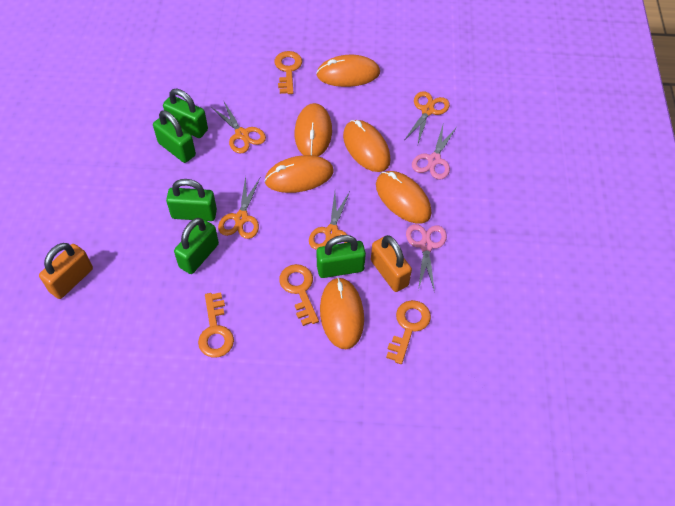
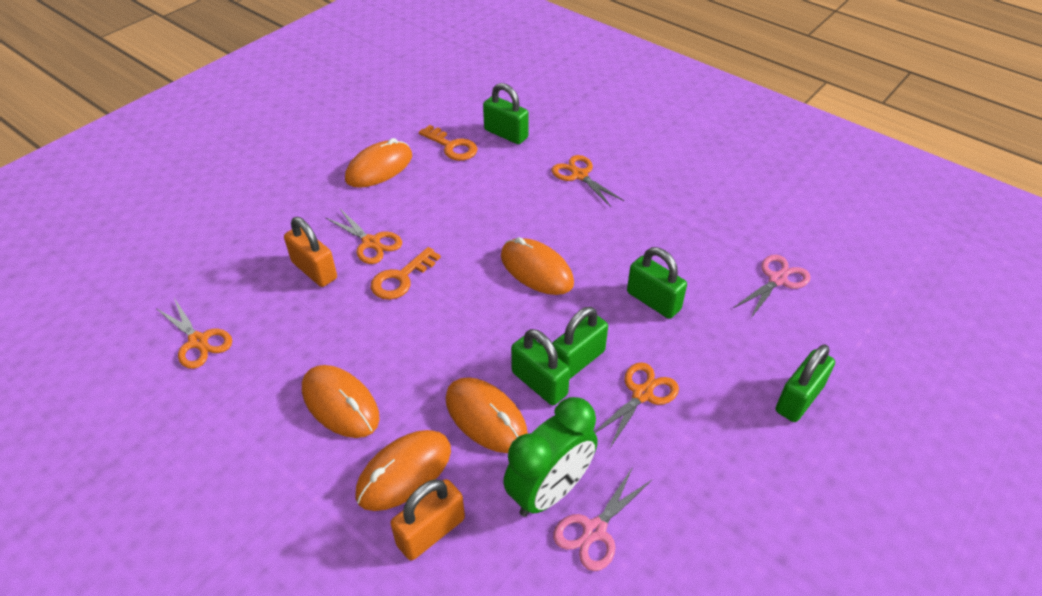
green clock: 0 -> 1
orange key: 4 -> 2
orange mouse: 6 -> 5

